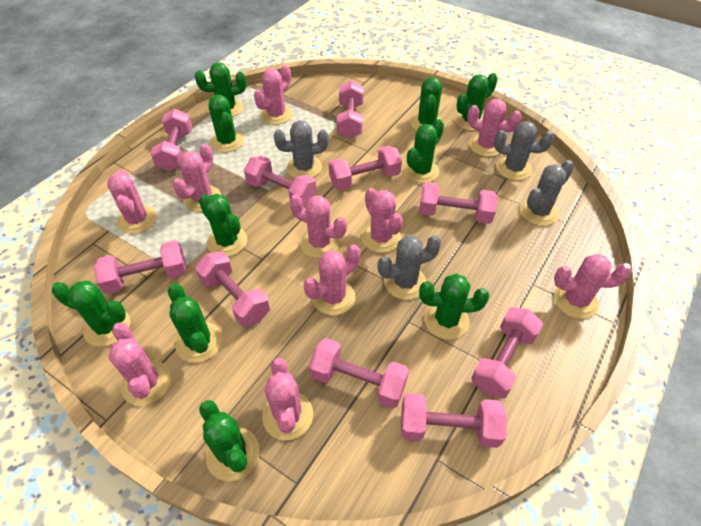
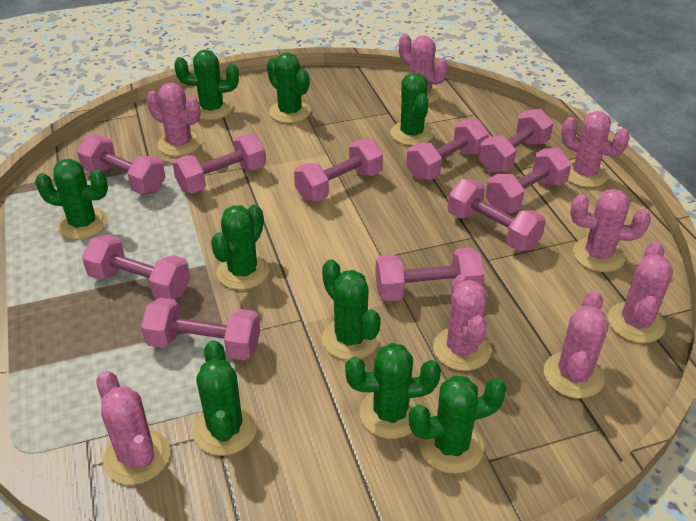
green cactus: 10 -> 9
grey cactus: 4 -> 0
pink cactus: 10 -> 8

